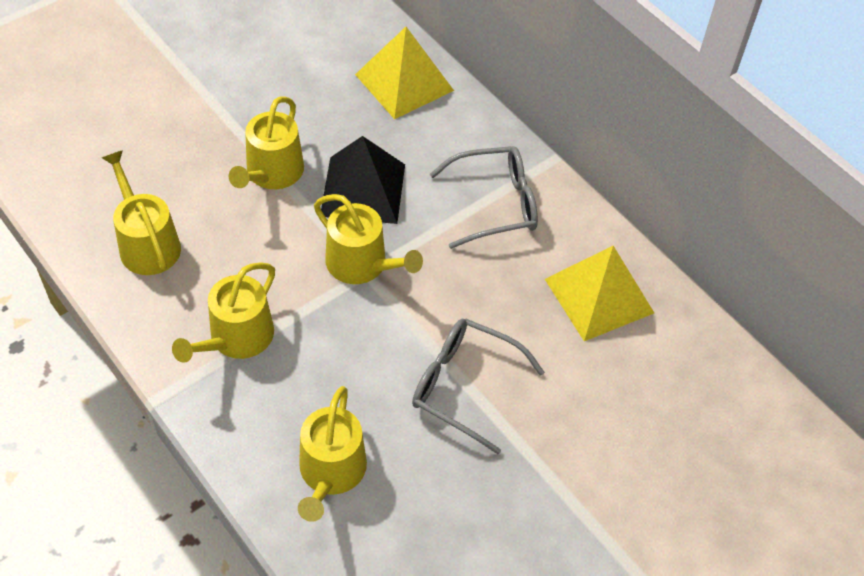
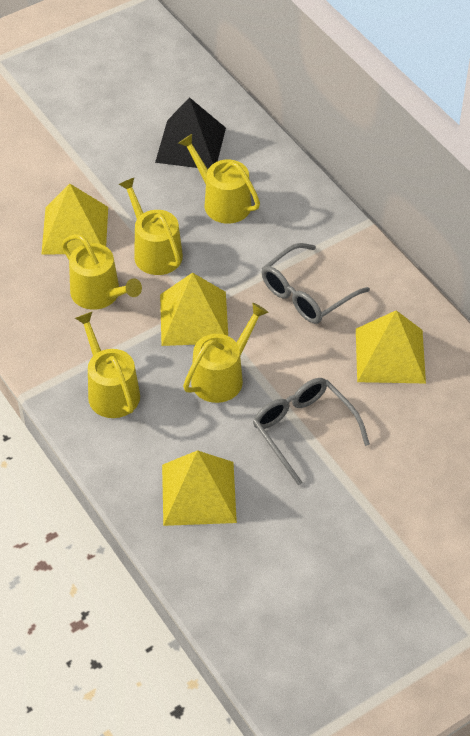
yellow pyramid: 2 -> 4

